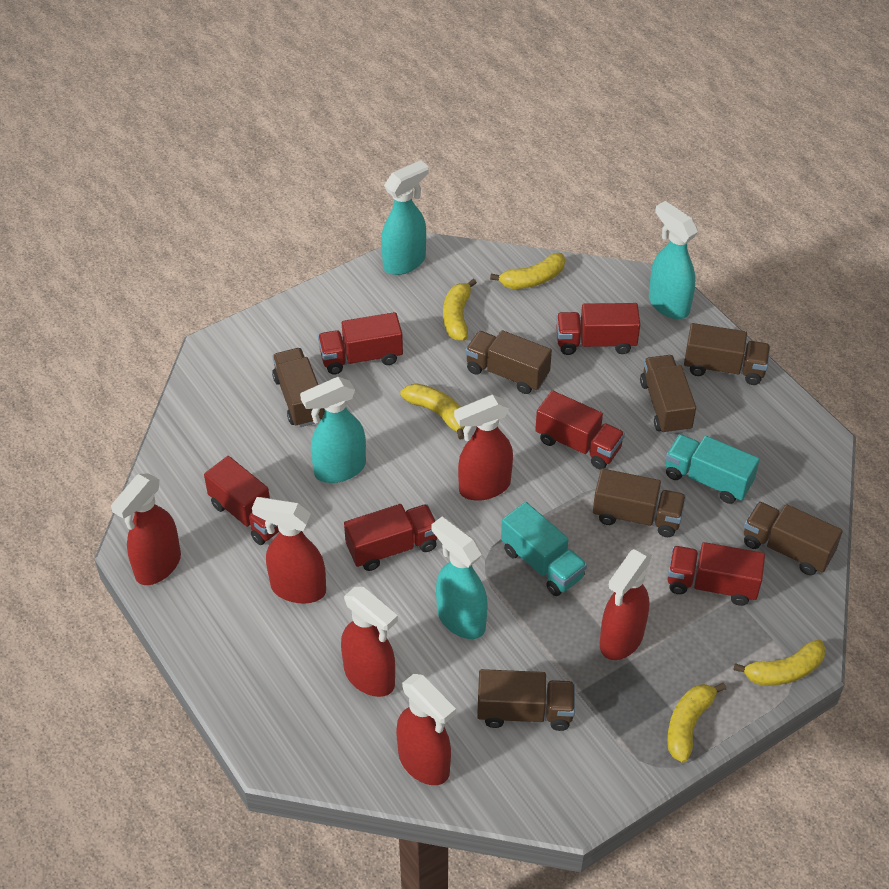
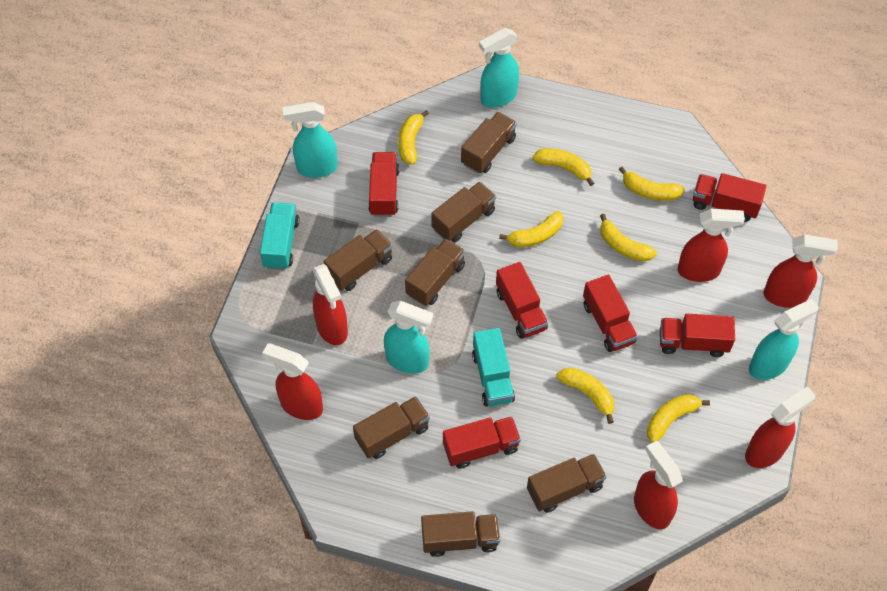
yellow banana: 5 -> 7

